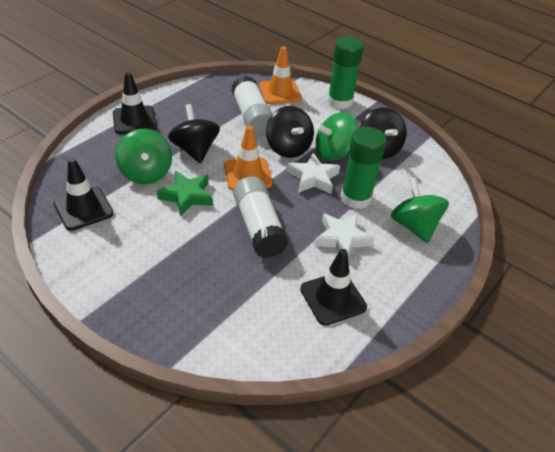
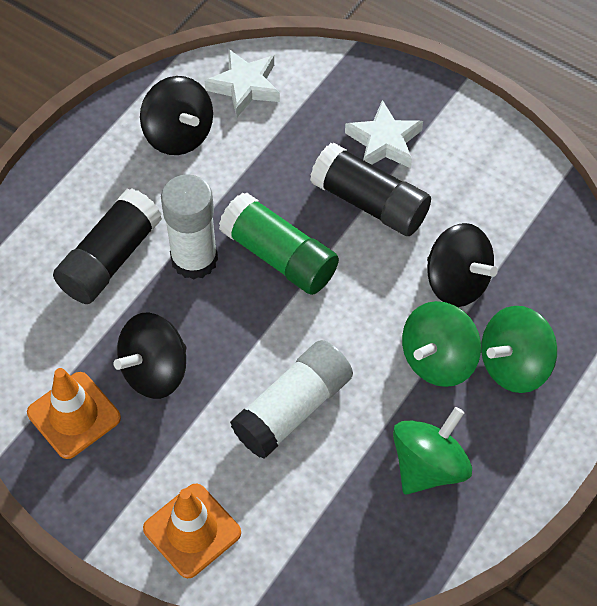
black glue stick: 0 -> 2
black traffic cone: 3 -> 0
green glue stick: 2 -> 1
green star: 1 -> 0

